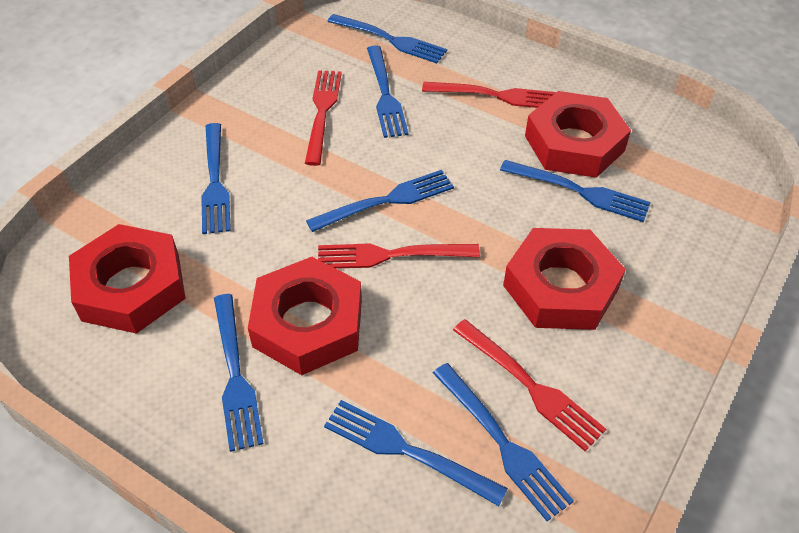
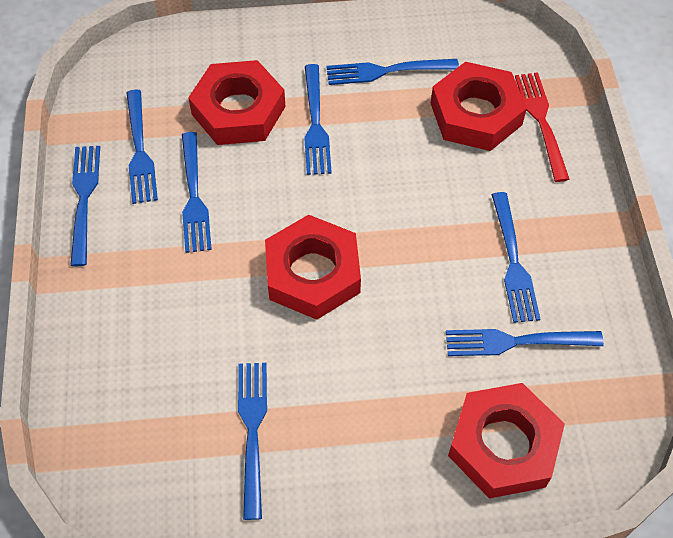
red fork: 4 -> 1

